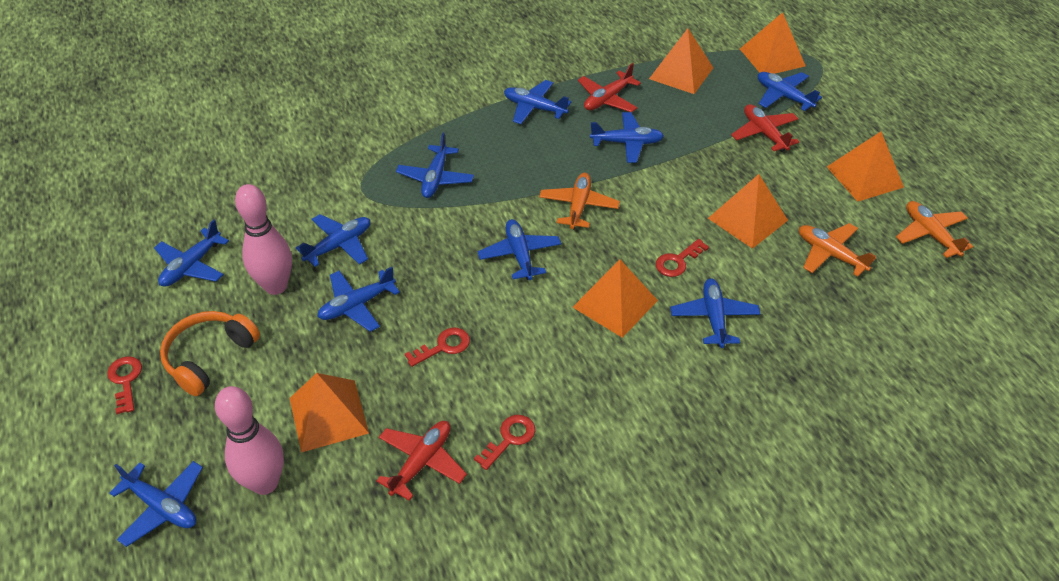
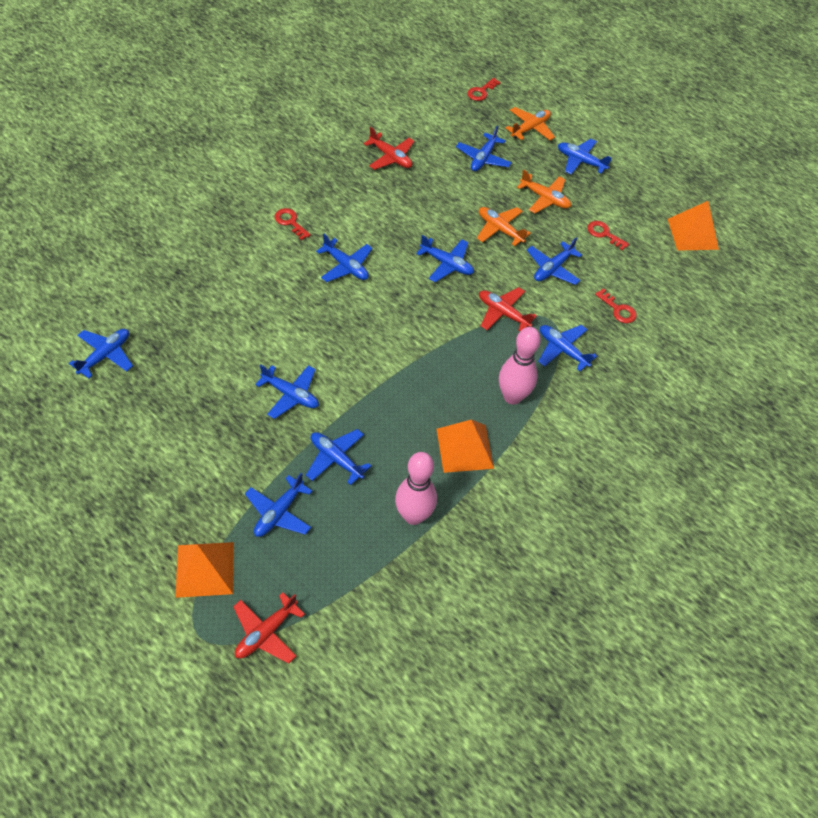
orange headphones: 1 -> 0
orange pyramid: 6 -> 3

